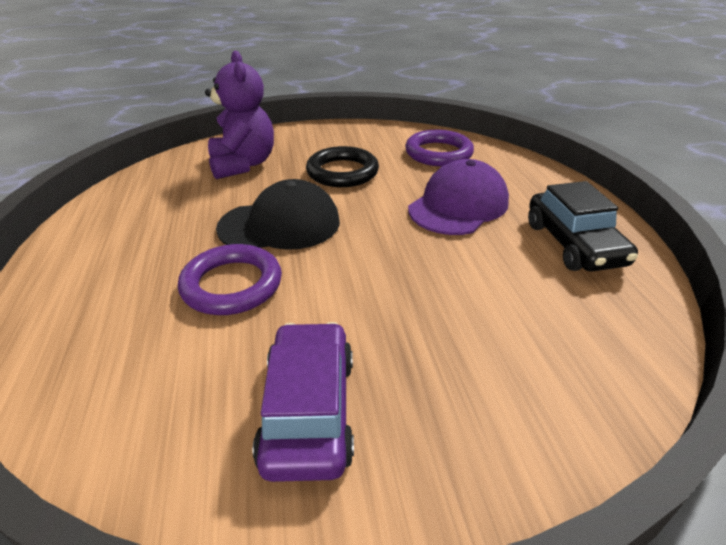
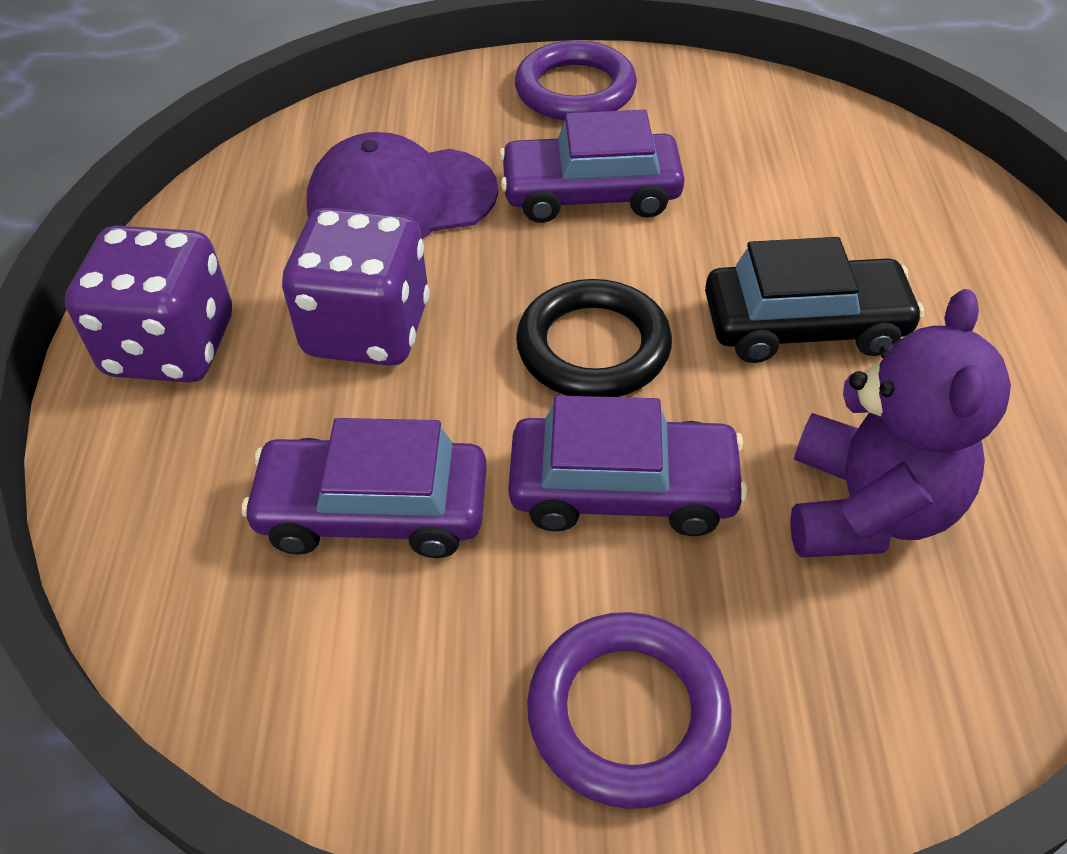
black cap: 1 -> 0
purple car: 1 -> 3
purple dice: 0 -> 2

